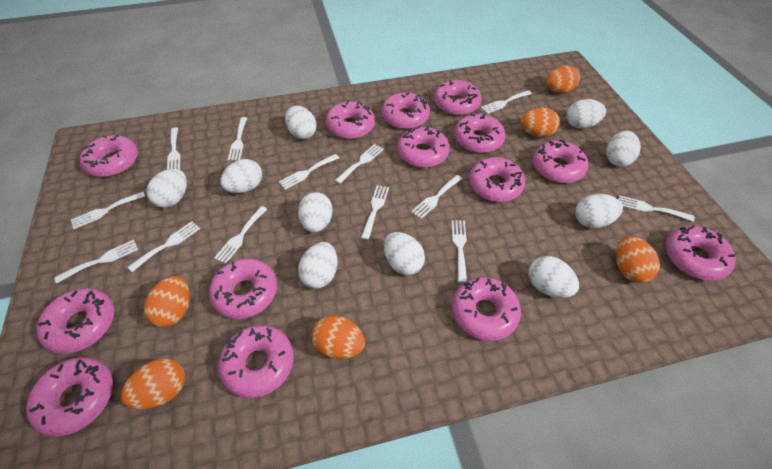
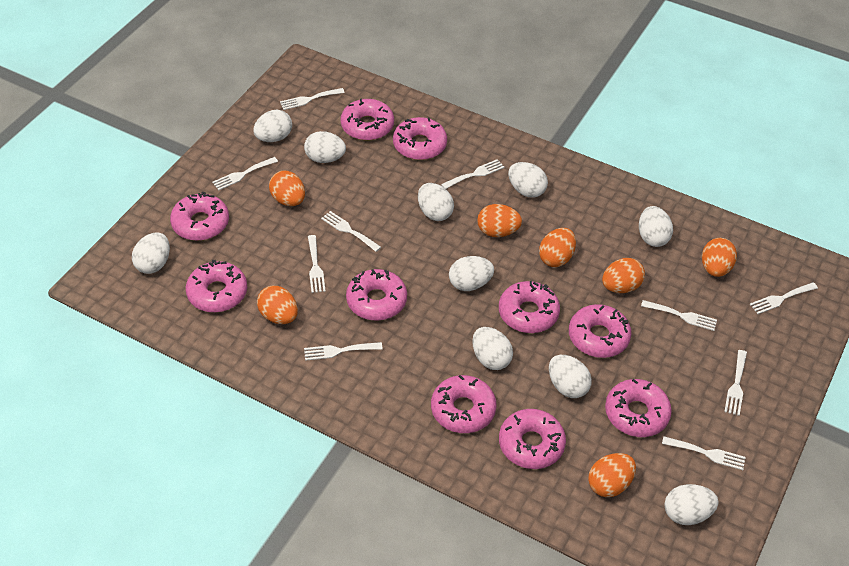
orange egg: 6 -> 7
pink donut: 14 -> 10
white fork: 13 -> 10

